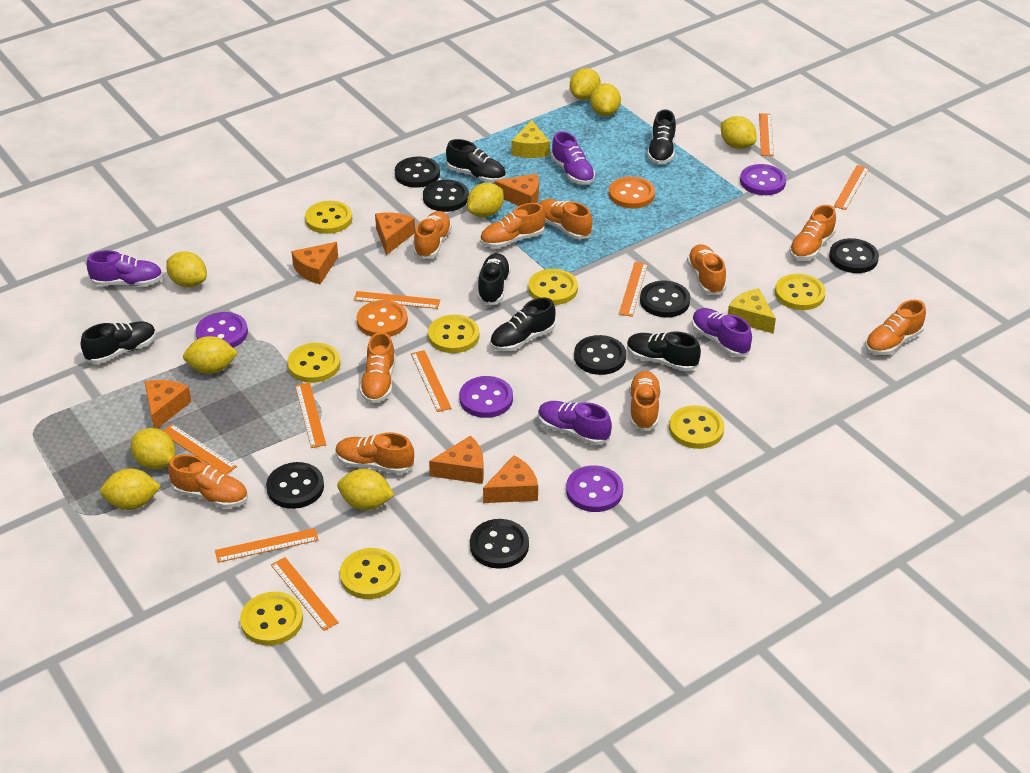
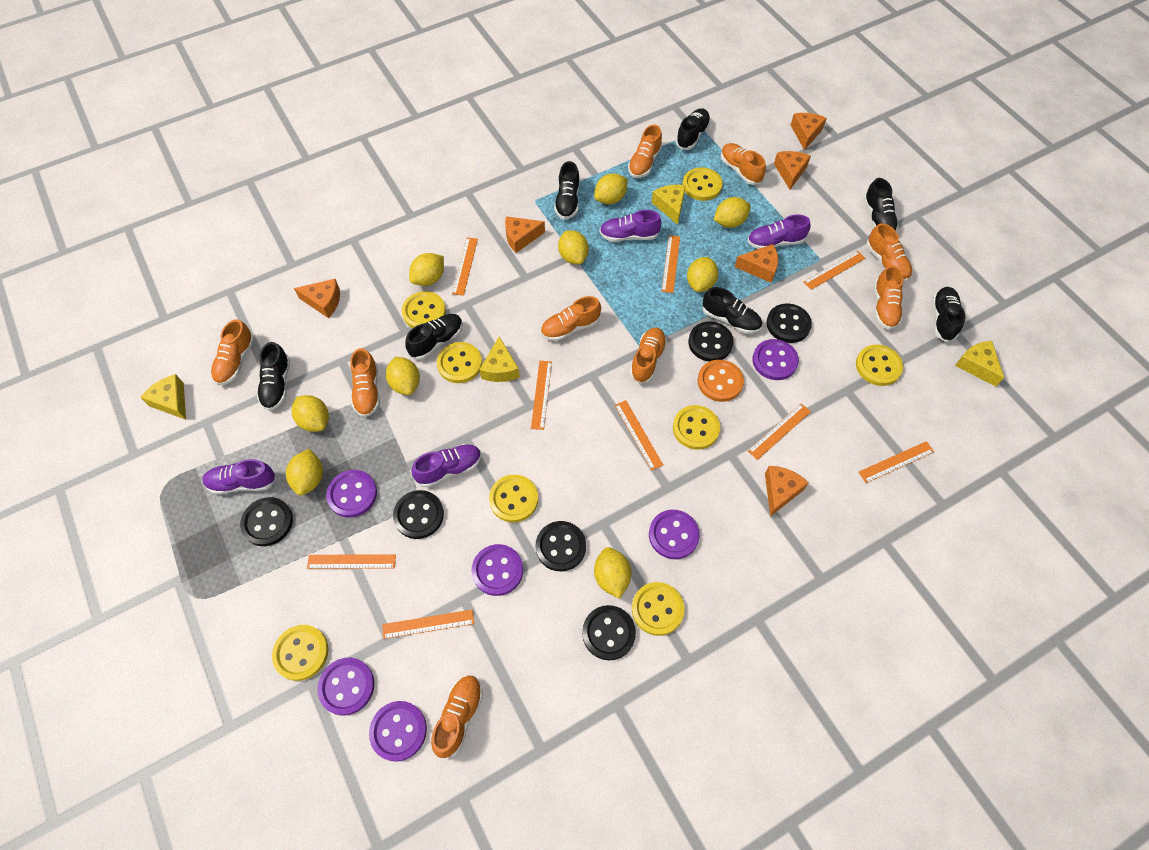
black button: 7 -> 6
black shoe: 6 -> 7
orange button: 2 -> 1
orange shoe: 10 -> 9
purple button: 4 -> 6
yellow cheese: 2 -> 4

